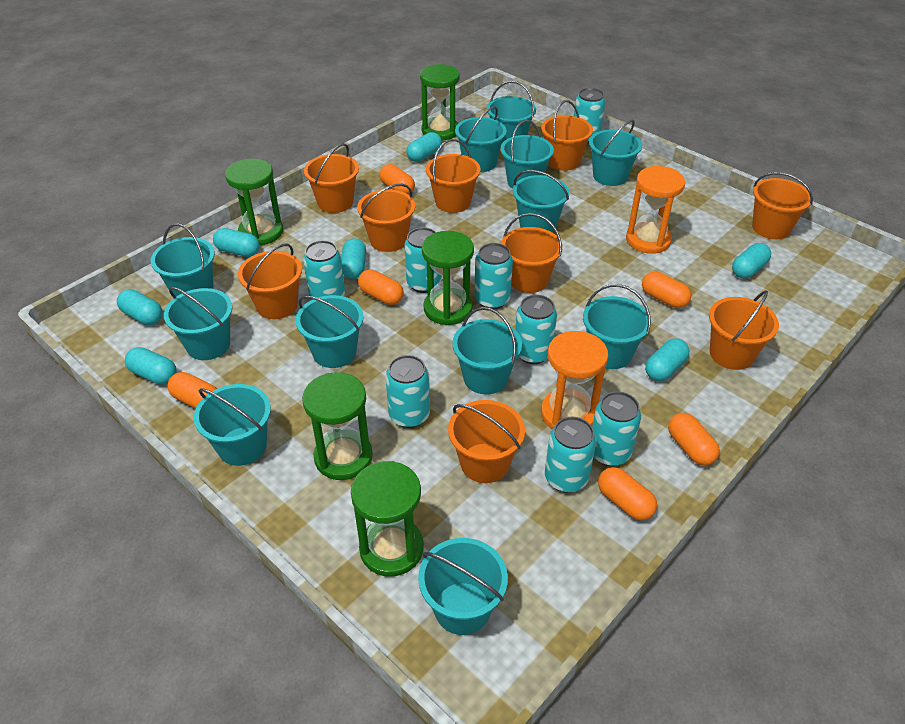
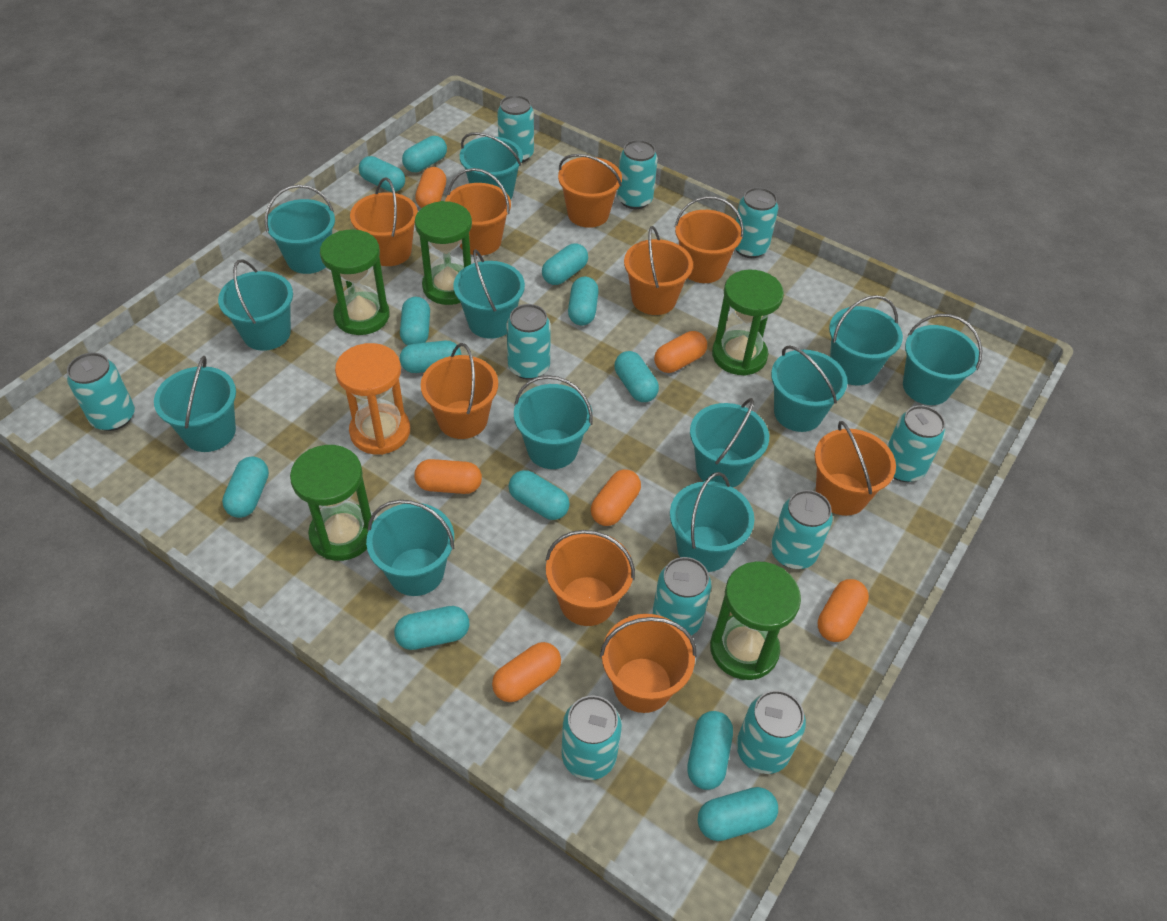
orange hourglass: 2 -> 1
turquoise can: 8 -> 10
turquoise capsule: 7 -> 12

